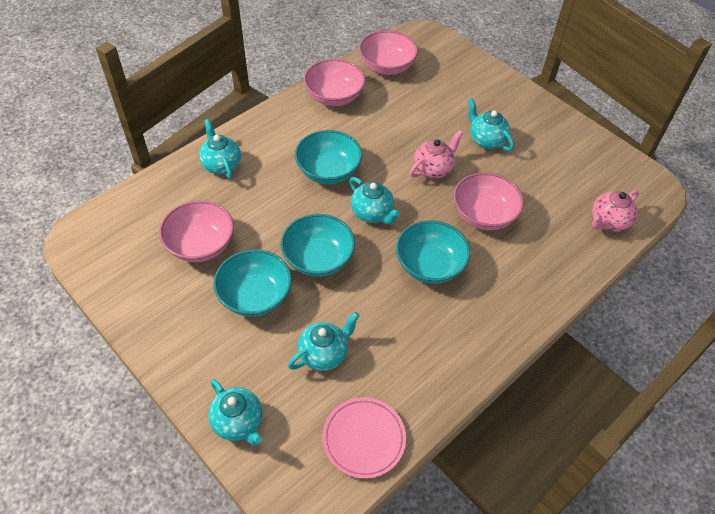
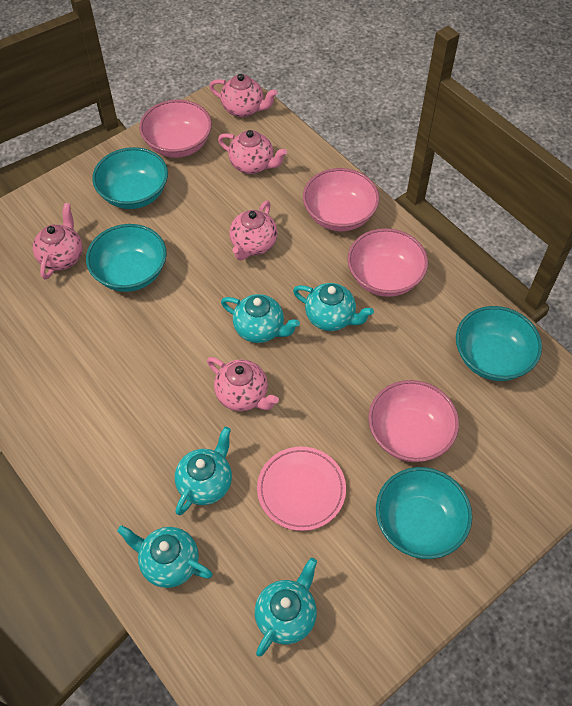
pink teapot: 2 -> 5

